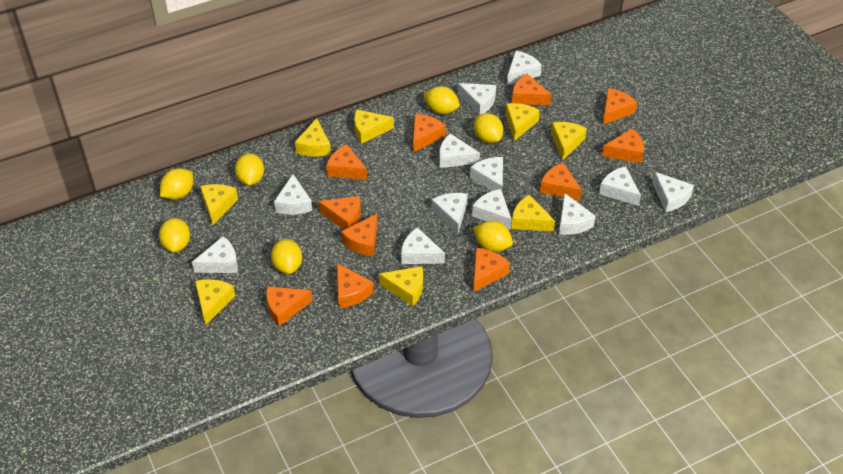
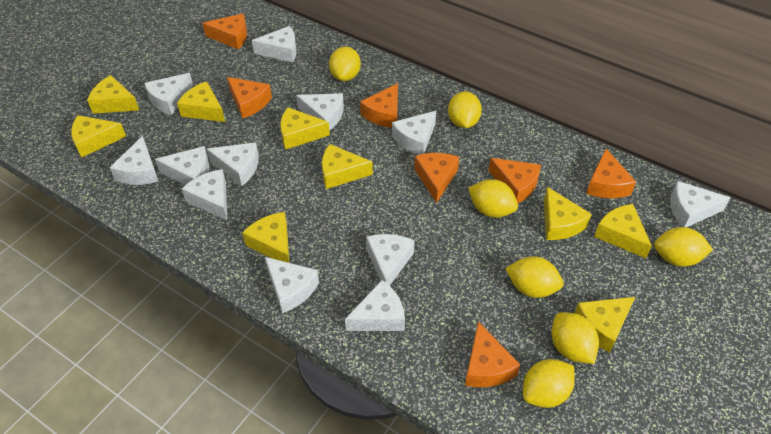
orange cheese: 11 -> 7
yellow cheese: 8 -> 9

